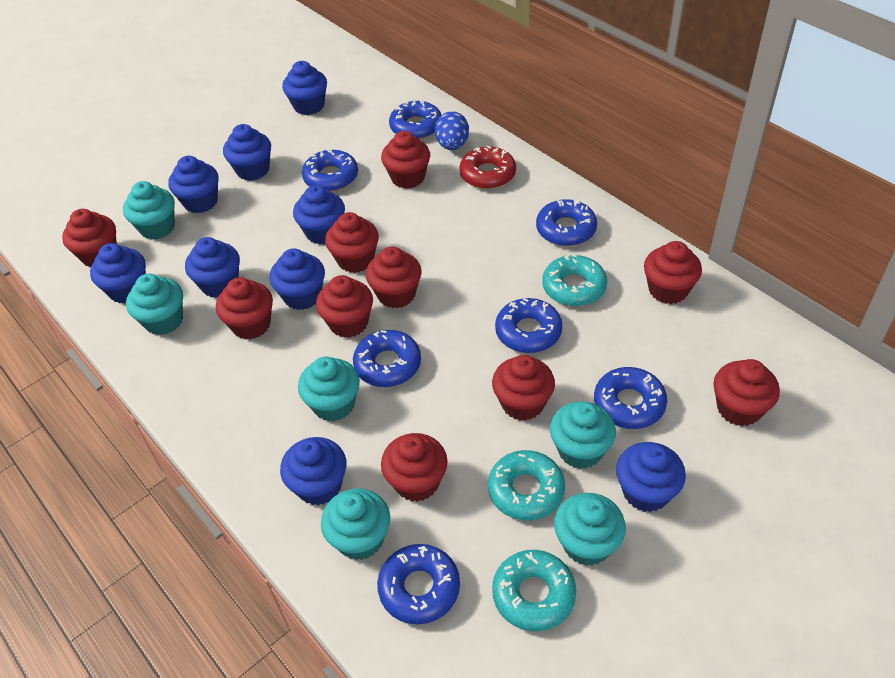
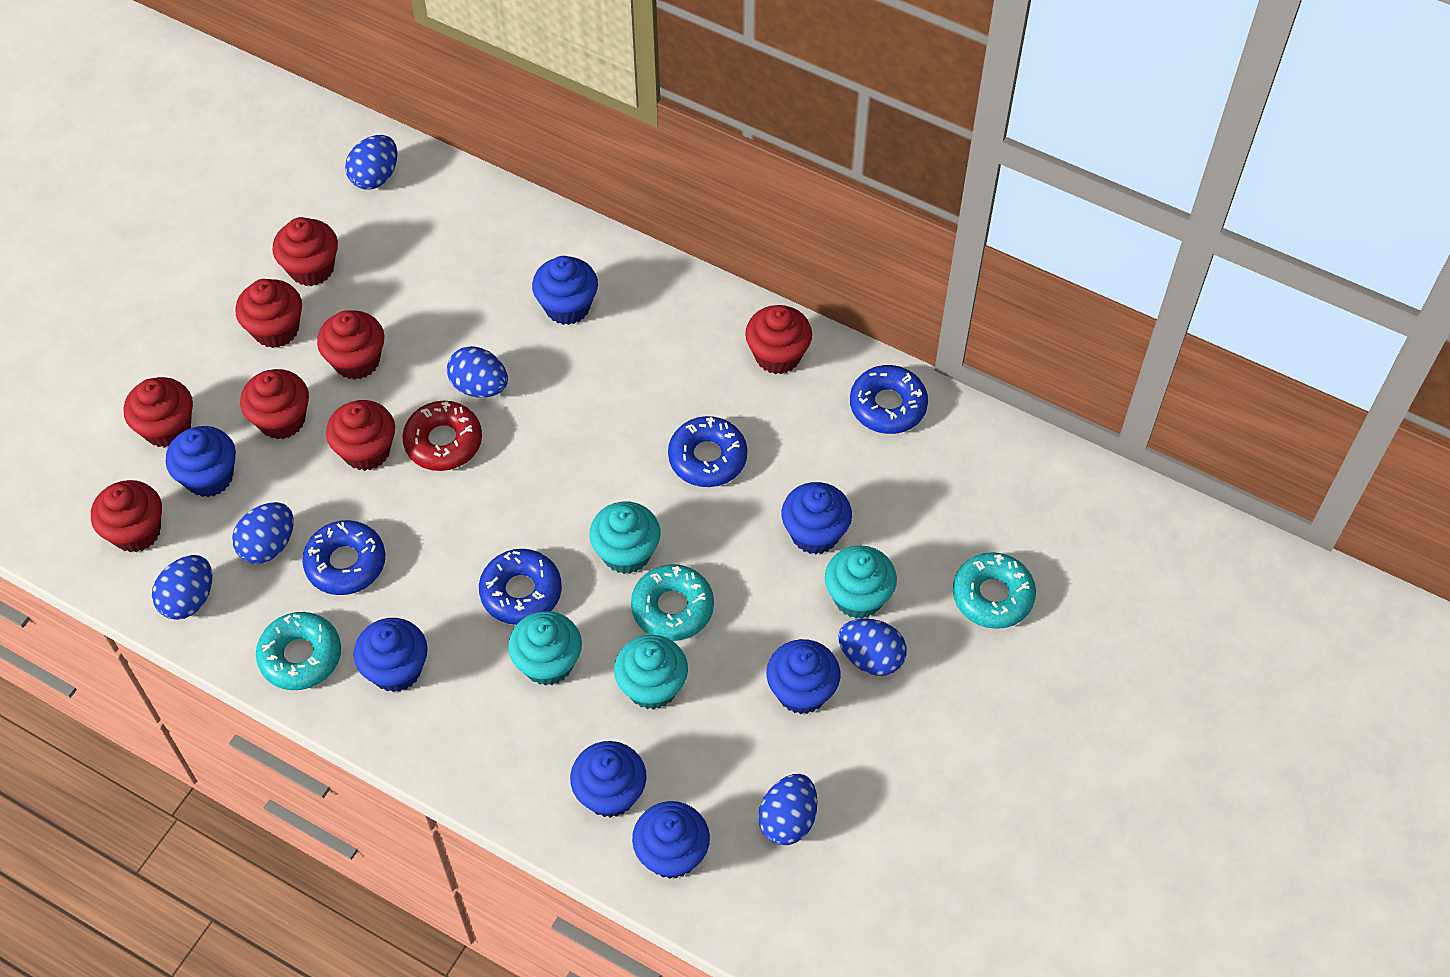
blue cupcake: 9 -> 7
blue donut: 7 -> 4
blue egg: 1 -> 6
red cupcake: 10 -> 8
turquoise cupcake: 6 -> 4

